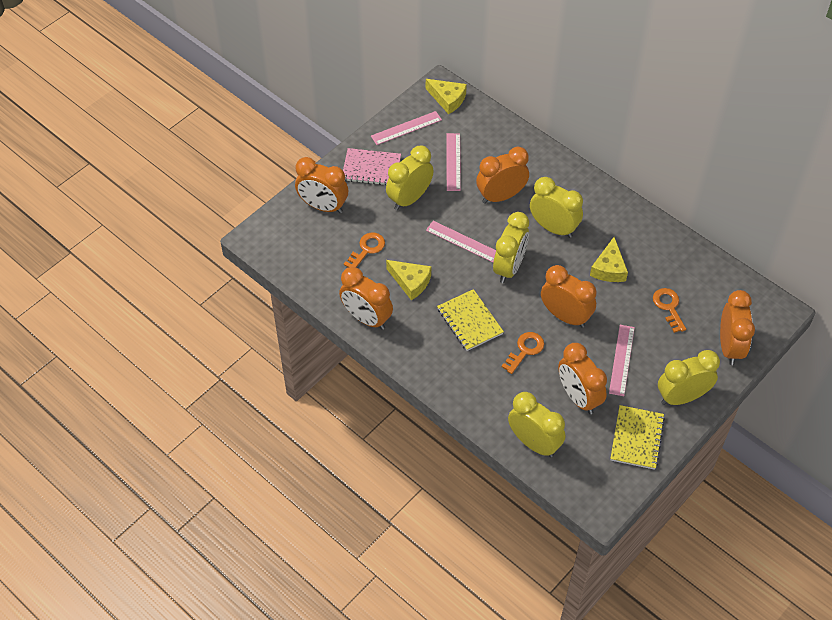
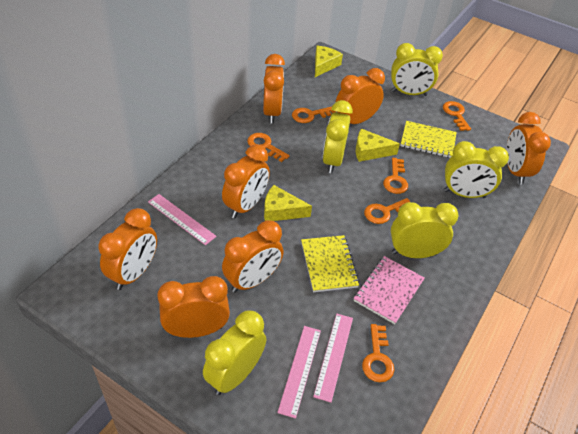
orange clock: 6 -> 7
orange key: 3 -> 6
pink ruler: 4 -> 3

